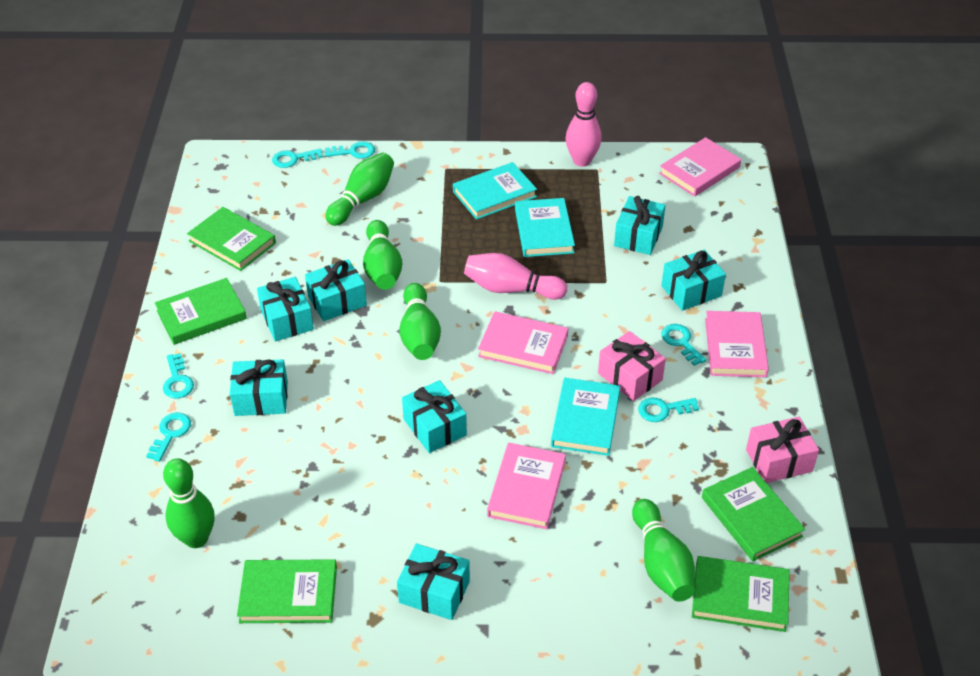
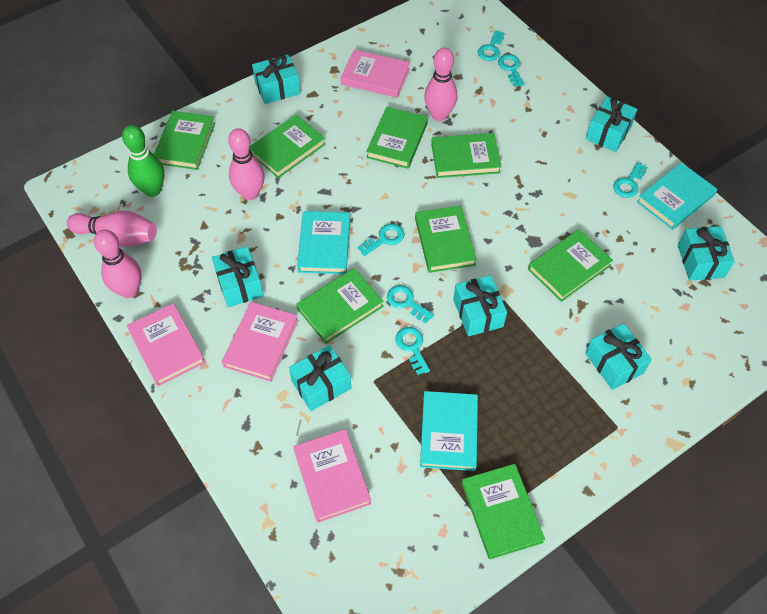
green book: 5 -> 8
green bowling pin: 5 -> 1
pink bowling pin: 2 -> 4
pink gift: 2 -> 0

